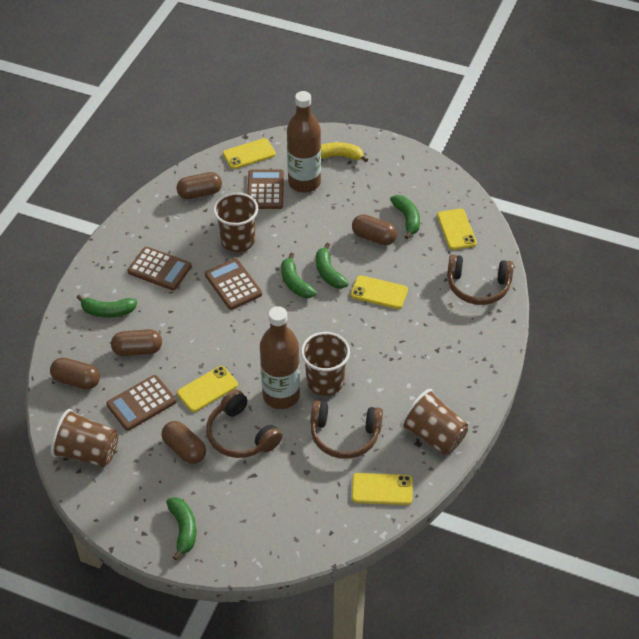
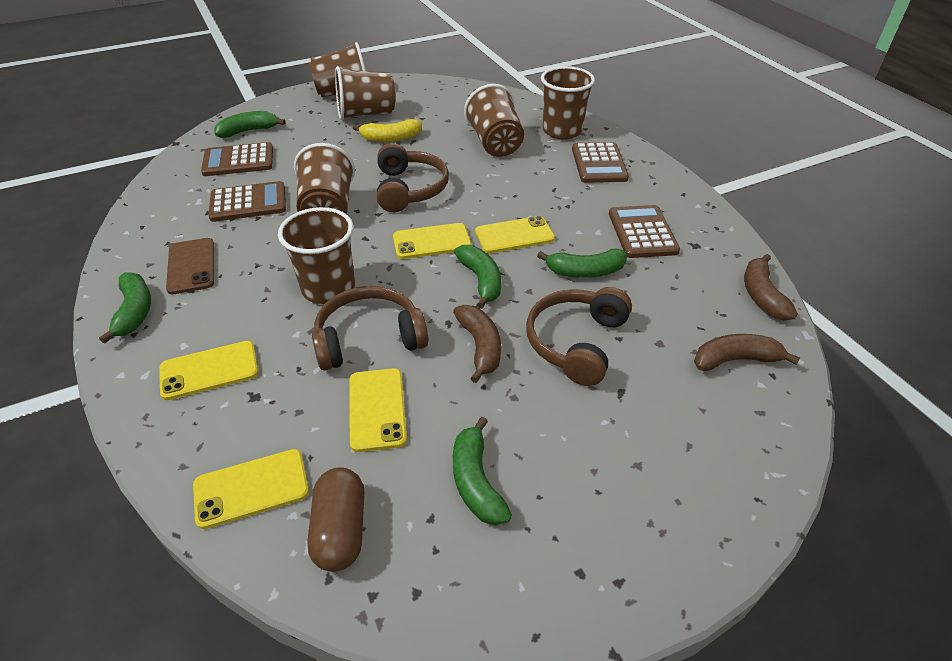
brown banana: 0 -> 3
brown bottle: 2 -> 0
brown capsule: 5 -> 1
brown cup: 4 -> 6
brown phone: 0 -> 1

